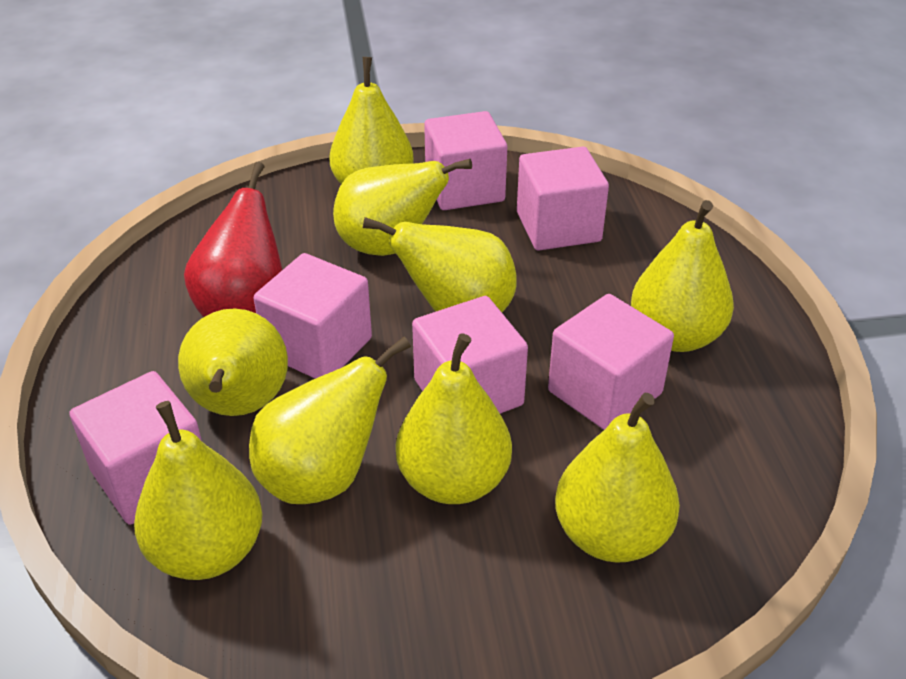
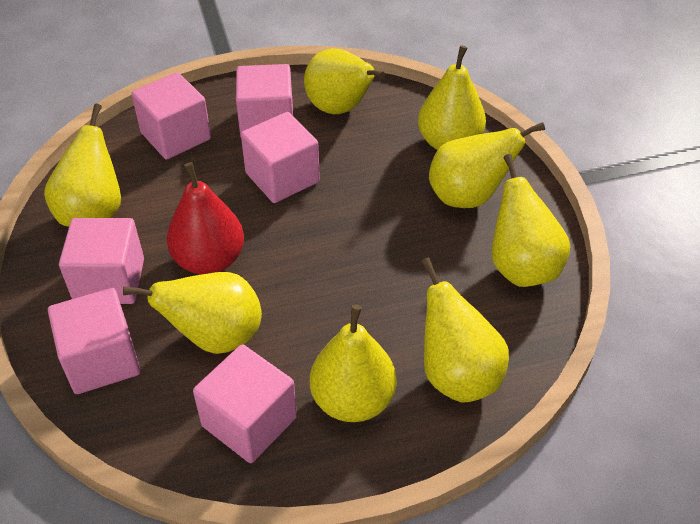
yellow pear: 9 -> 8

